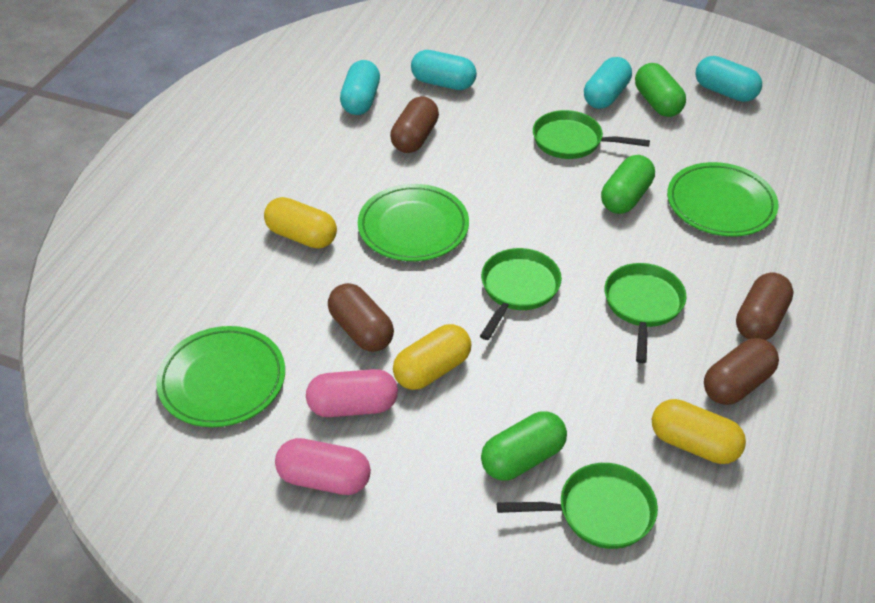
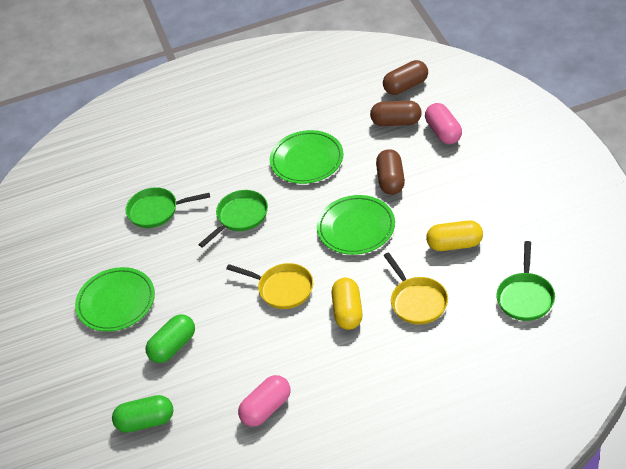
brown capsule: 4 -> 3
green capsule: 3 -> 2
green pan: 4 -> 3
turquoise capsule: 4 -> 0
yellow capsule: 3 -> 2
yellow pan: 0 -> 2

